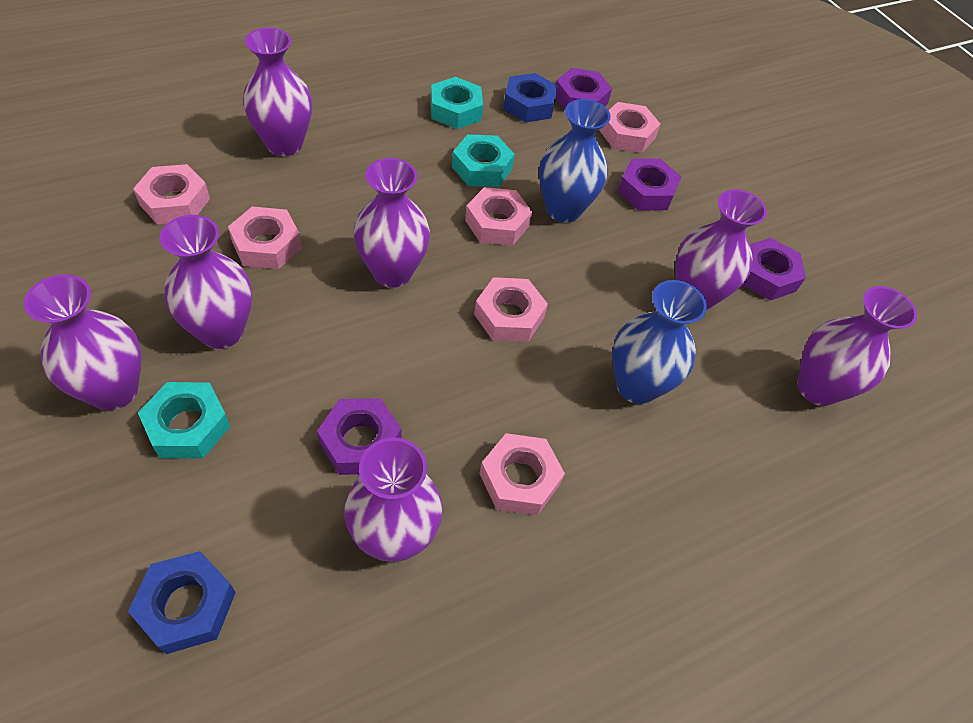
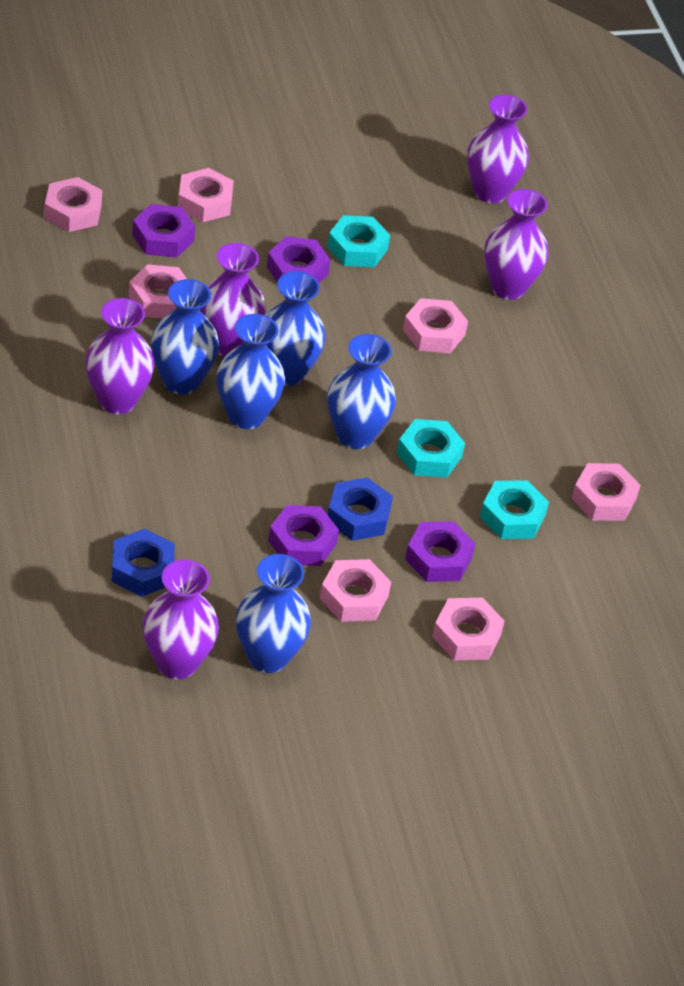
blue vase: 2 -> 5
pink nut: 6 -> 7
purple vase: 7 -> 5

